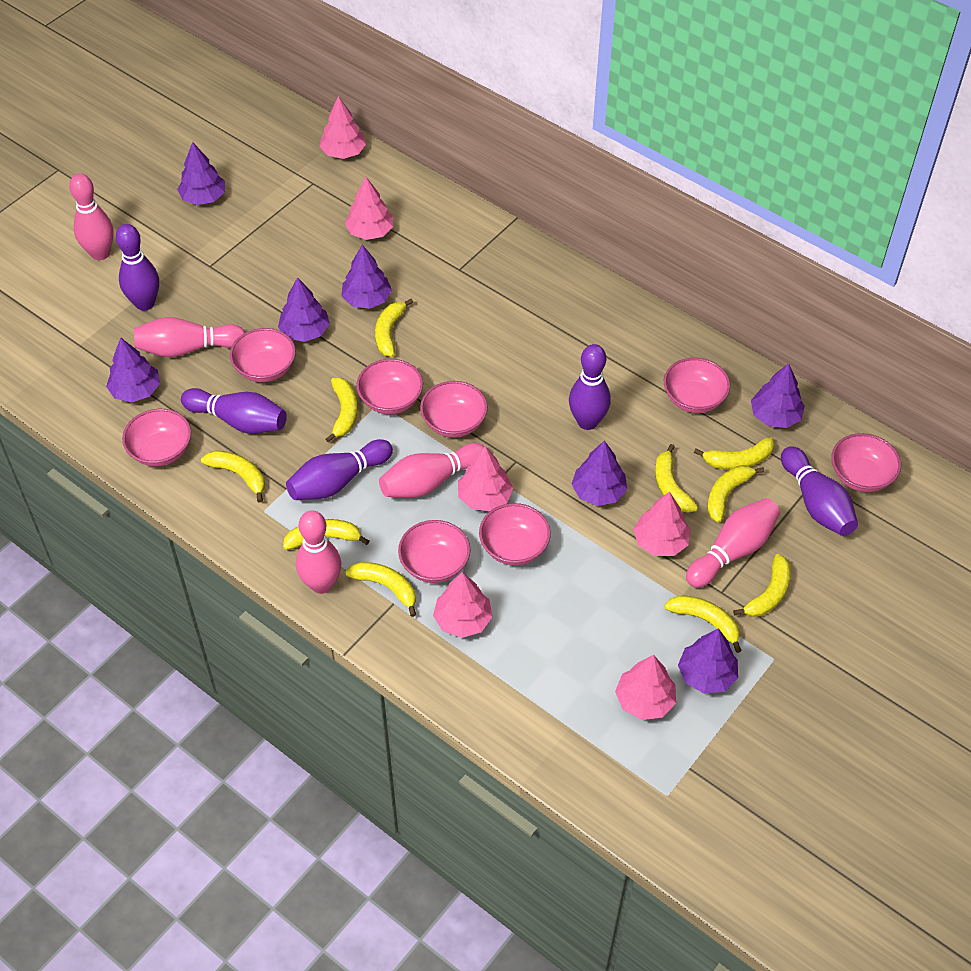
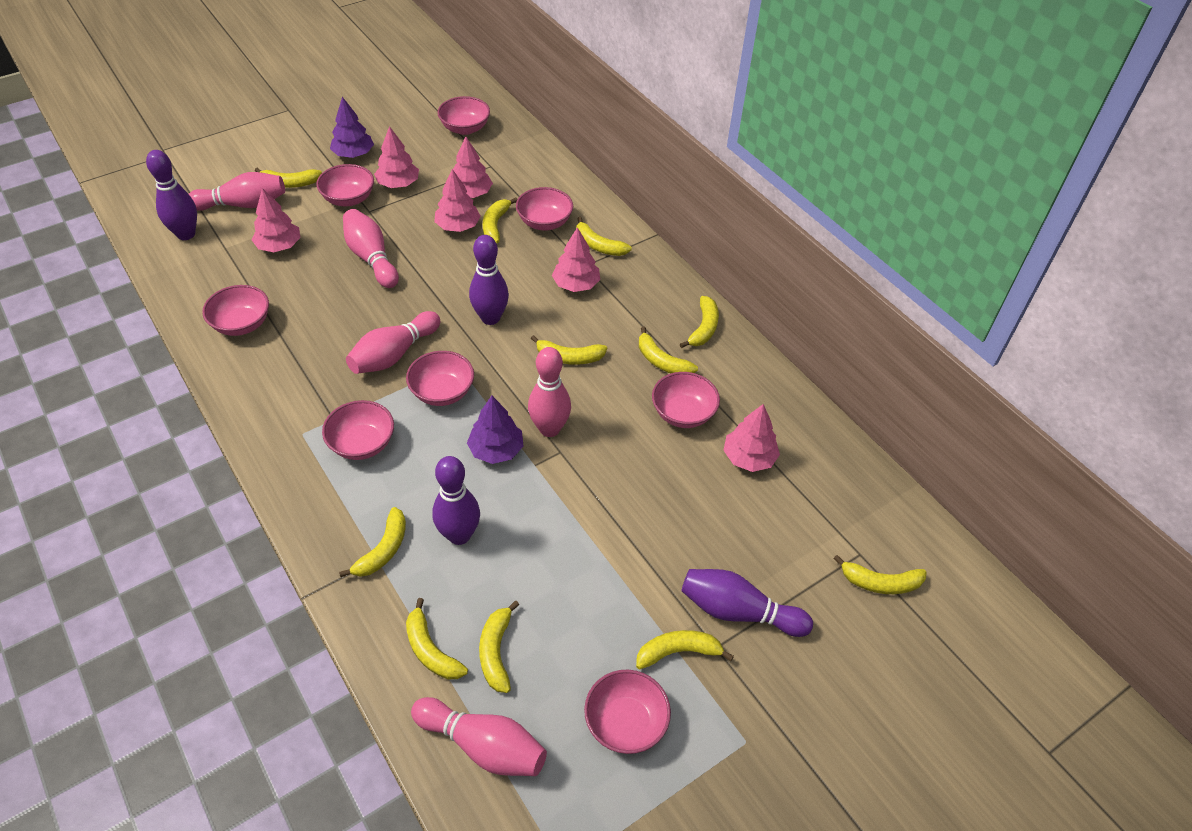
purple bowling pin: 5 -> 4
purple tree: 7 -> 2
yellow banana: 10 -> 11

